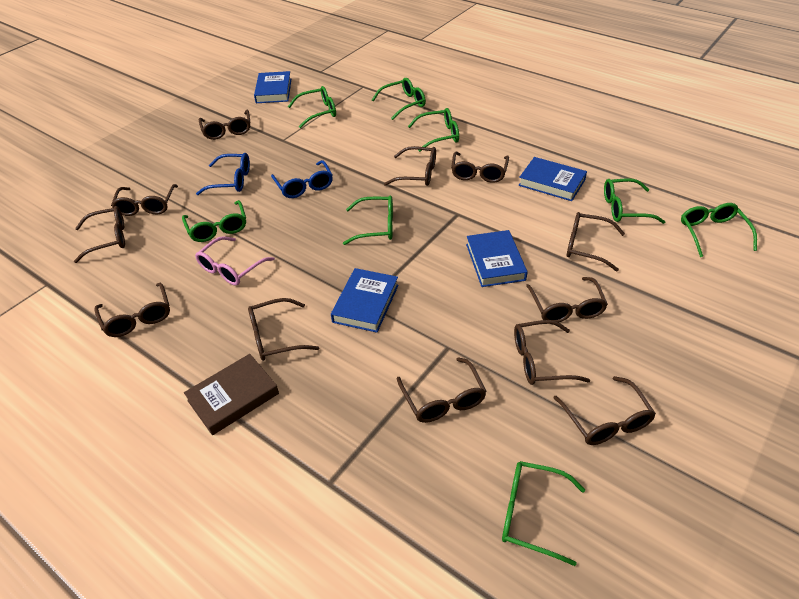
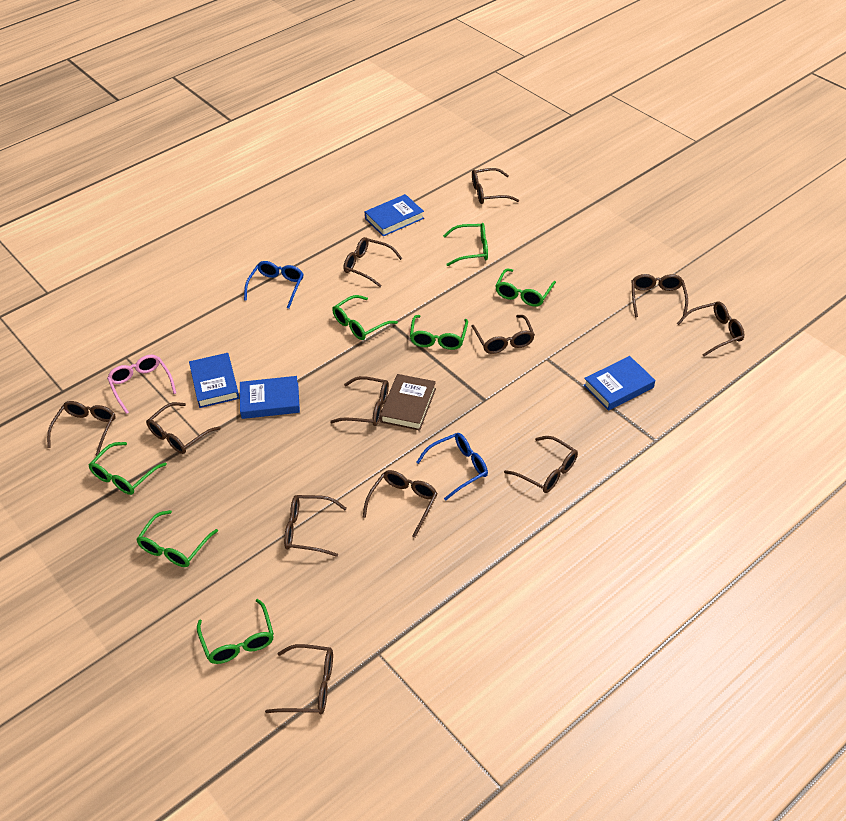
green glasses: 8 -> 7

